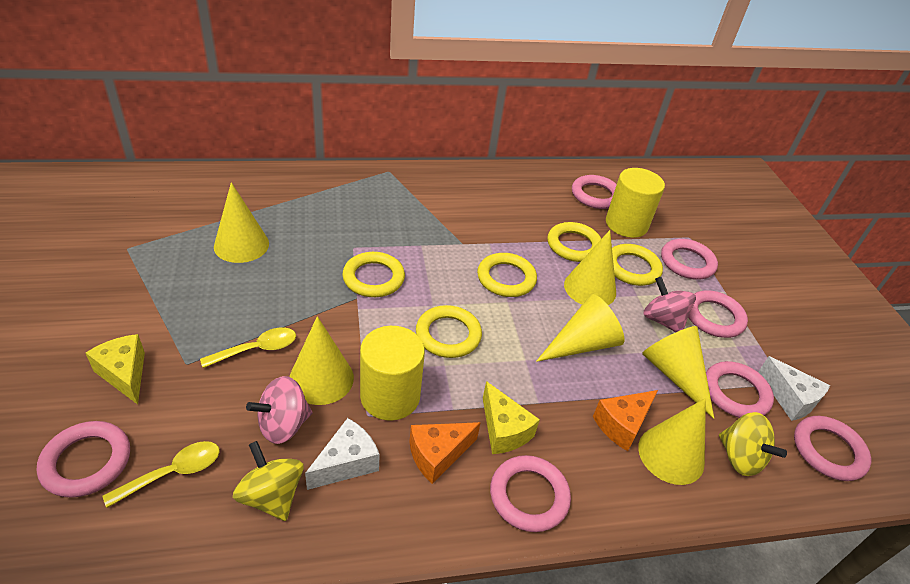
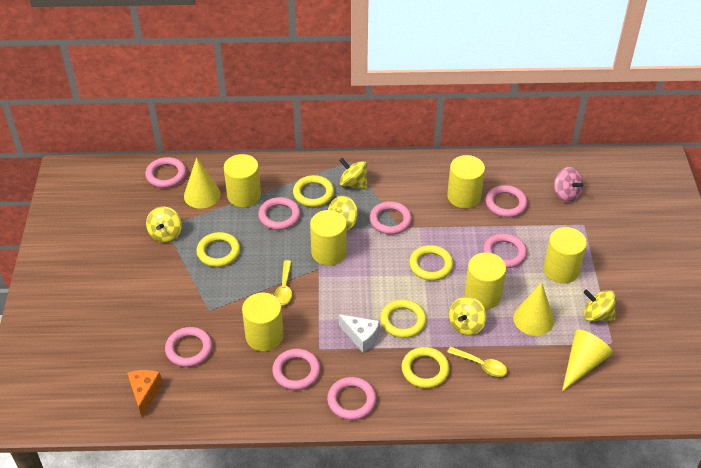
orange cheese: 2 -> 1
pink ring: 7 -> 8
pink spinning top: 2 -> 1
white cheese: 2 -> 1
yellow cheese: 2 -> 0
yellow cone: 6 -> 3
yellow cylinder: 2 -> 6
yellow spinning top: 2 -> 5

